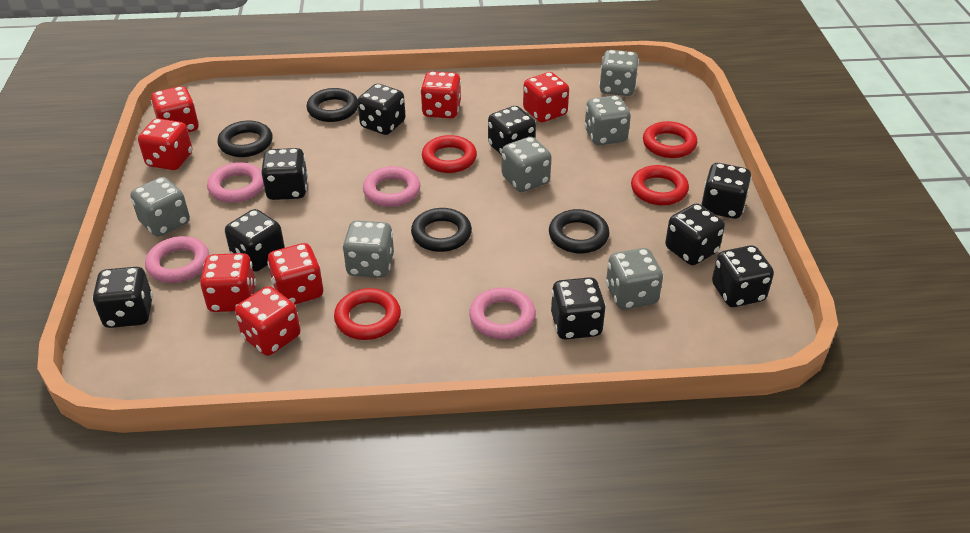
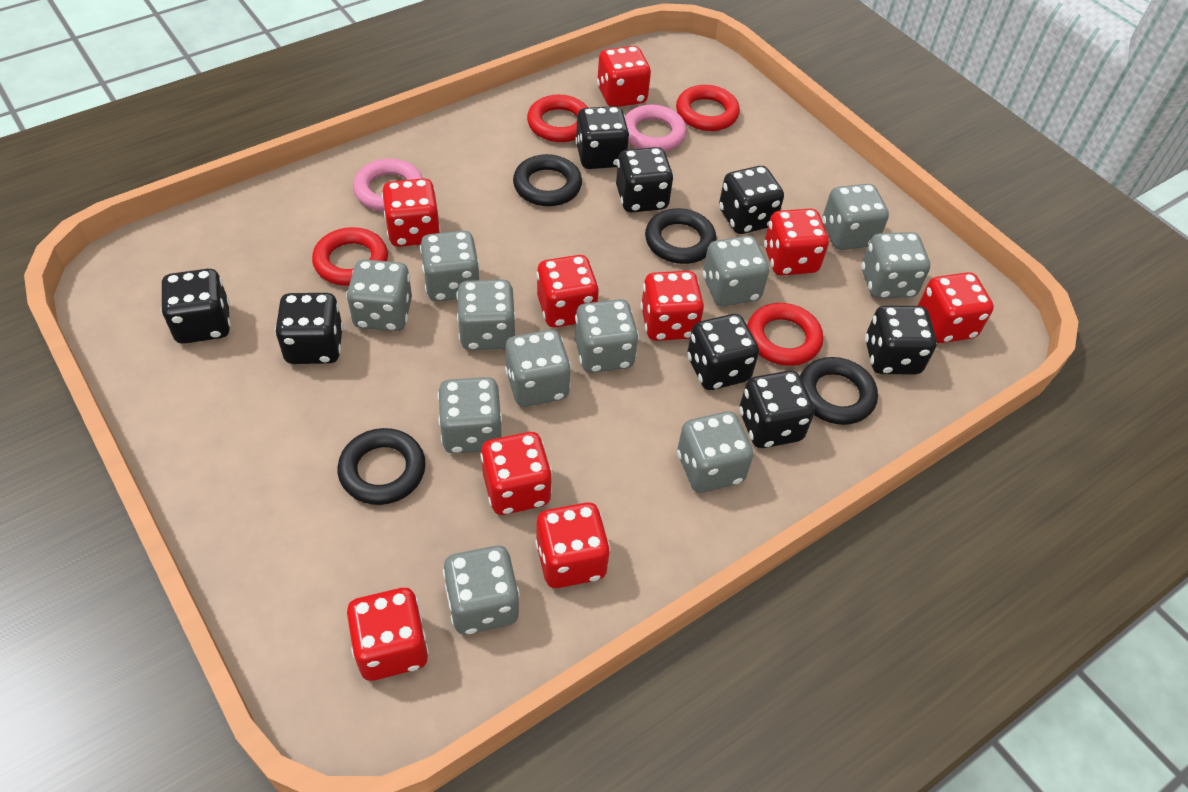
black dice: 9 -> 8
grey dice: 6 -> 11
pink ring: 4 -> 2
red dice: 7 -> 9

